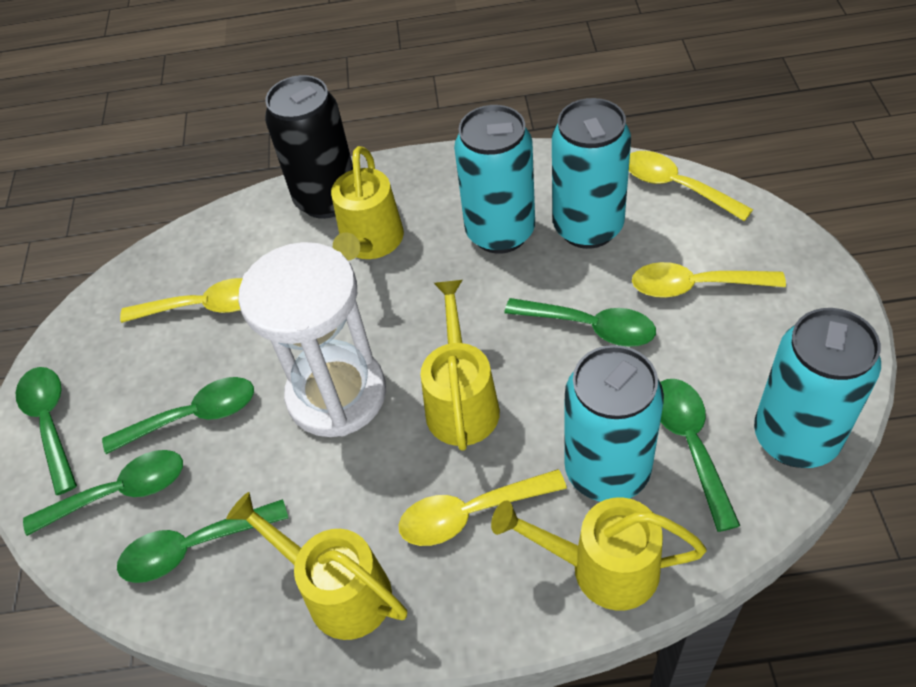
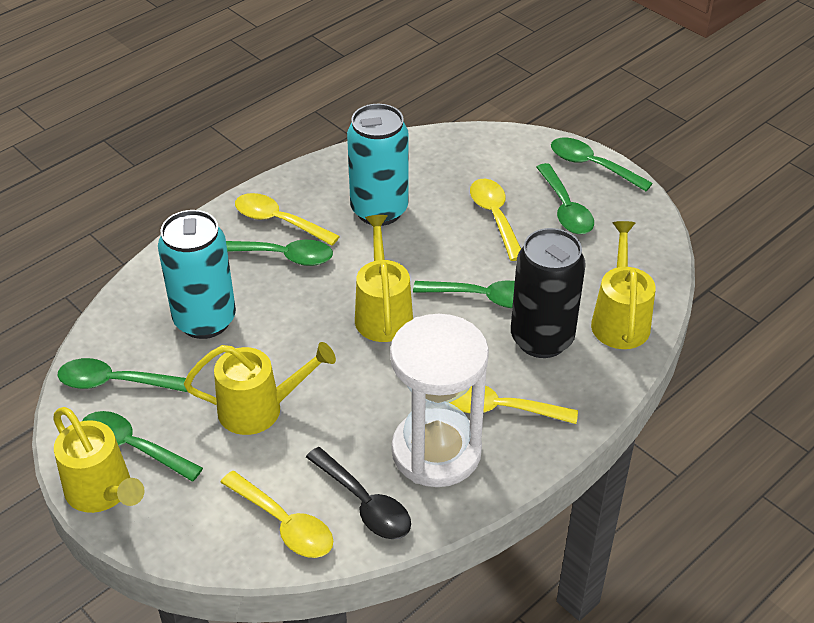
black spoon: 0 -> 1
turquoise can: 4 -> 2

